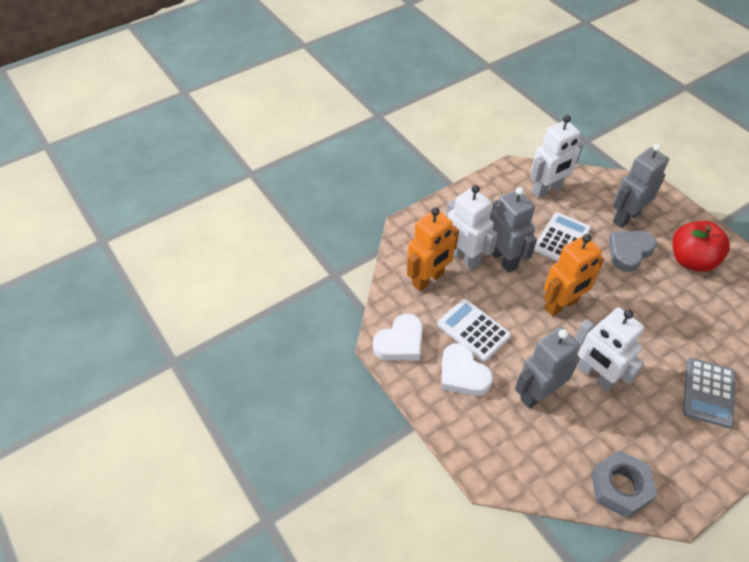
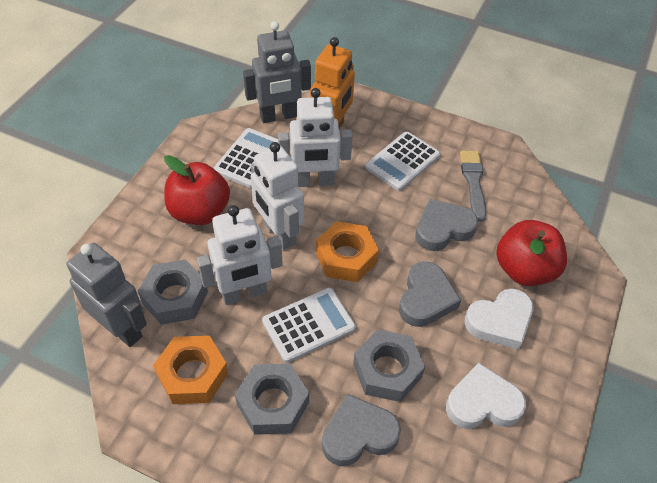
grey brush: 0 -> 1
grey calculator: 1 -> 0
grey heart: 1 -> 3
grey nut: 1 -> 3
grey robot: 3 -> 2
orange nut: 0 -> 2
orange robot: 2 -> 1
red apple: 1 -> 2
white calculator: 2 -> 3

